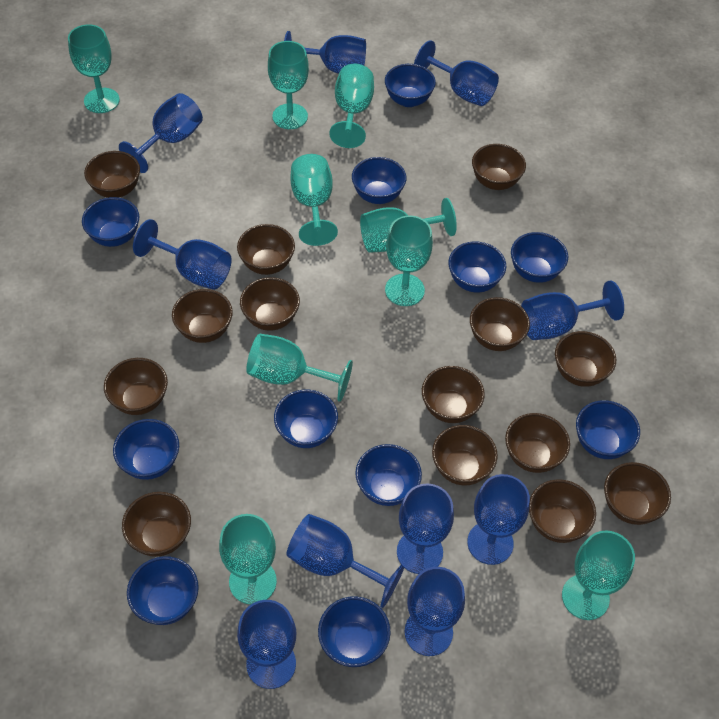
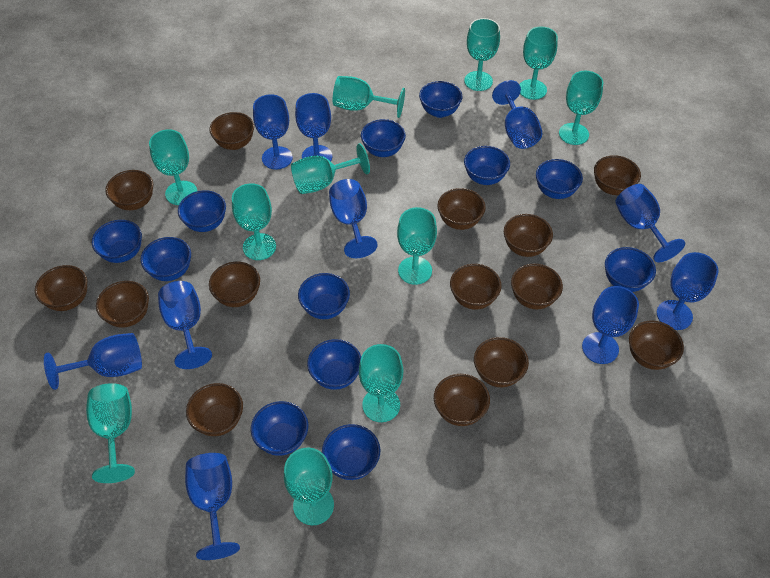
blue bowl: 11 -> 12
turquoise goblet: 9 -> 11

